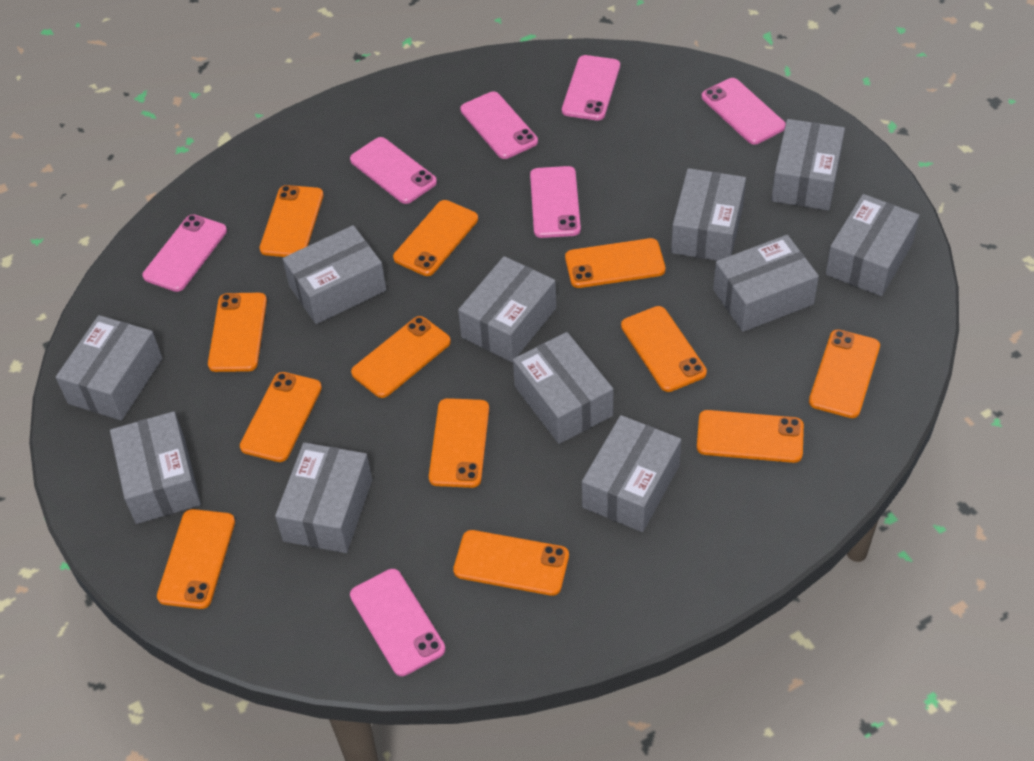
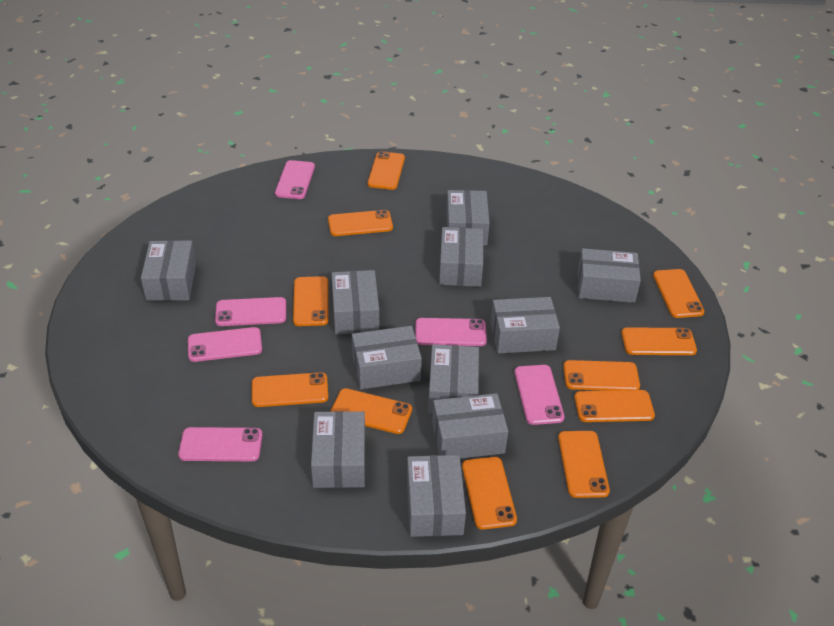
orange phone: 12 -> 11
pink phone: 7 -> 6

